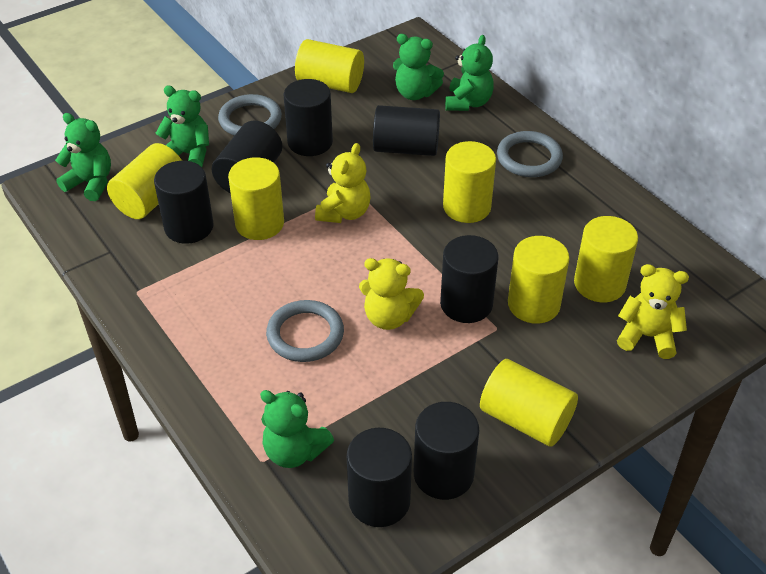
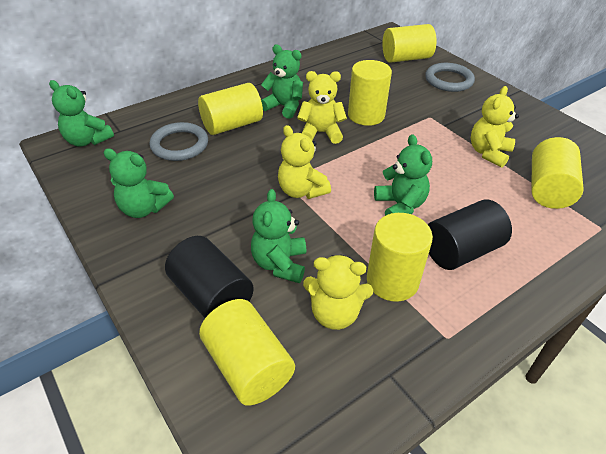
black cylinder: 7 -> 2
grey ring: 3 -> 2
yellow cylinder: 7 -> 6
yellow teddy bear: 3 -> 4

